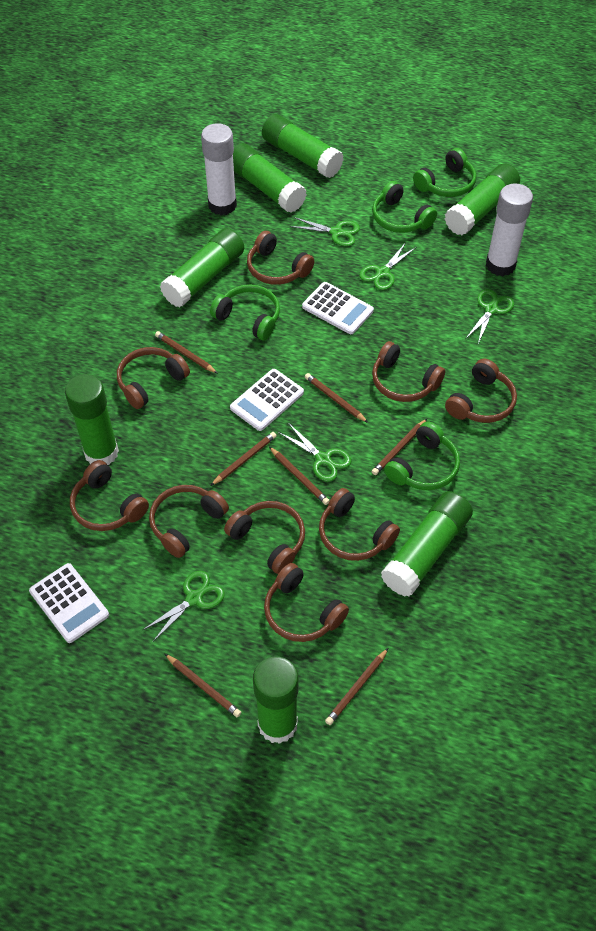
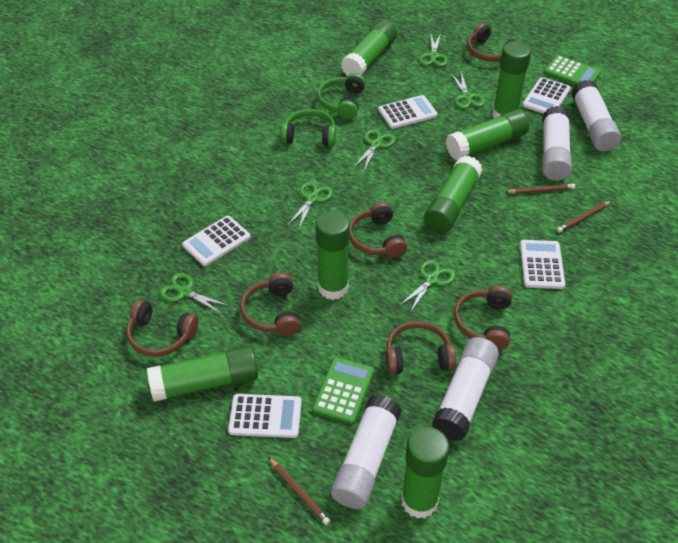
brown headphones: 9 -> 6
brown pencil: 7 -> 3
green calculator: 0 -> 2
green headphones: 4 -> 2
green scissors: 5 -> 6
white calculator: 3 -> 5
white glue stick: 2 -> 4

